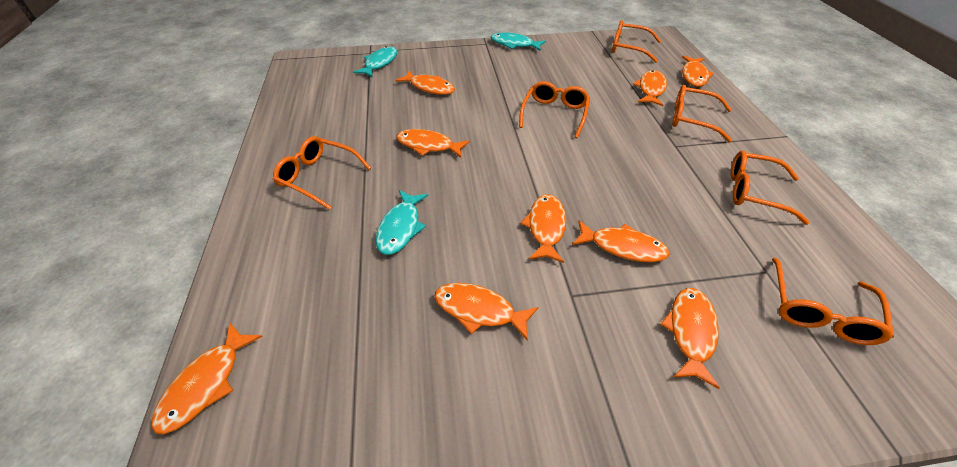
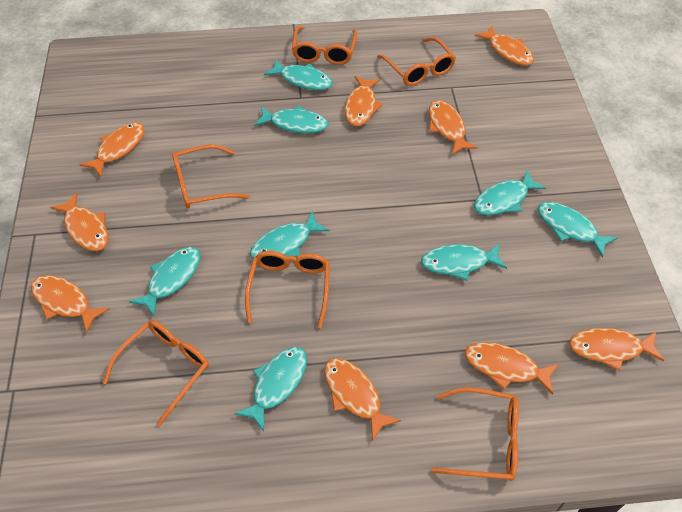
turquoise fish: 3 -> 8

